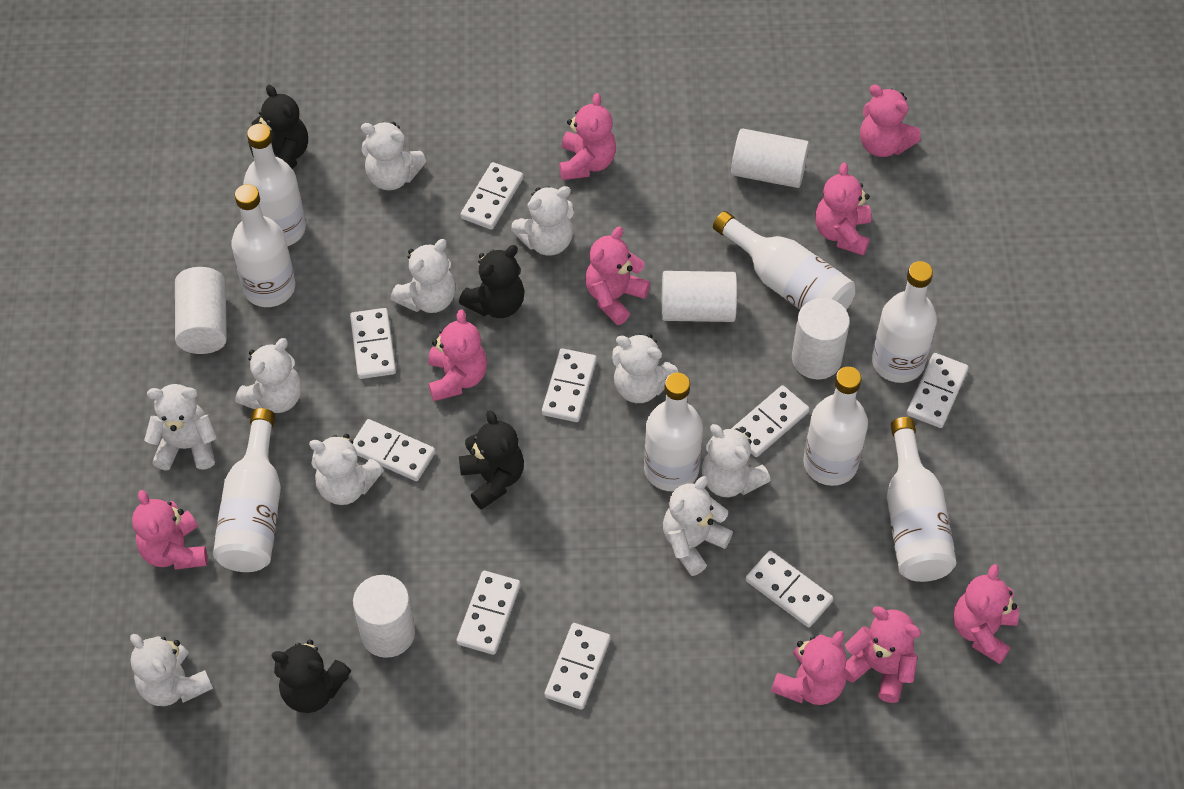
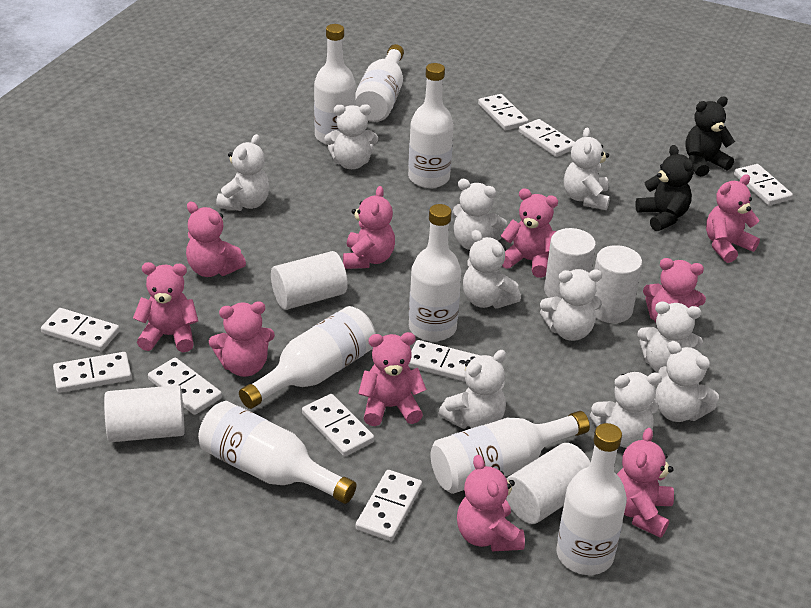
black teddy bear: 4 -> 2
pink teddy bear: 9 -> 10

